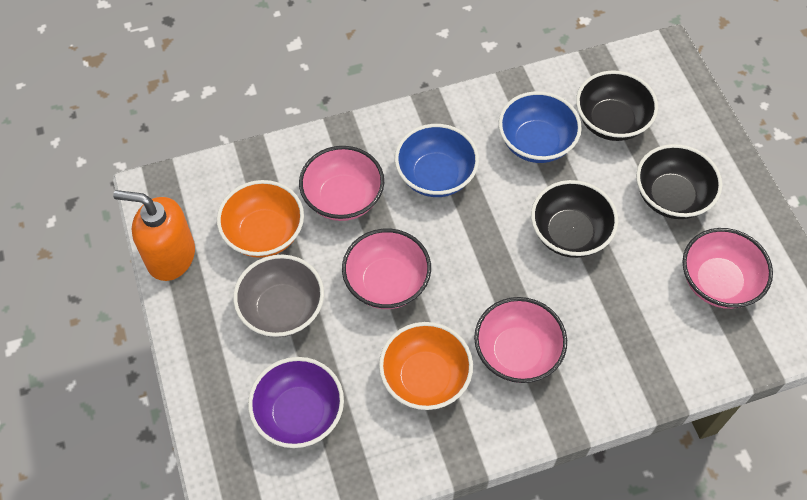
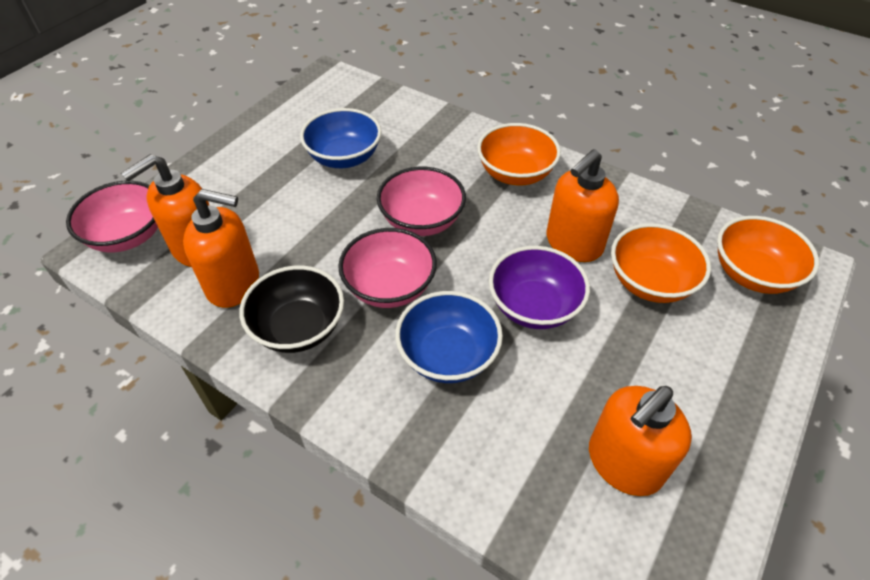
black bowl: 3 -> 1
grey bowl: 1 -> 0
orange bowl: 2 -> 3
orange soap dispenser: 1 -> 4
pink bowl: 4 -> 3

